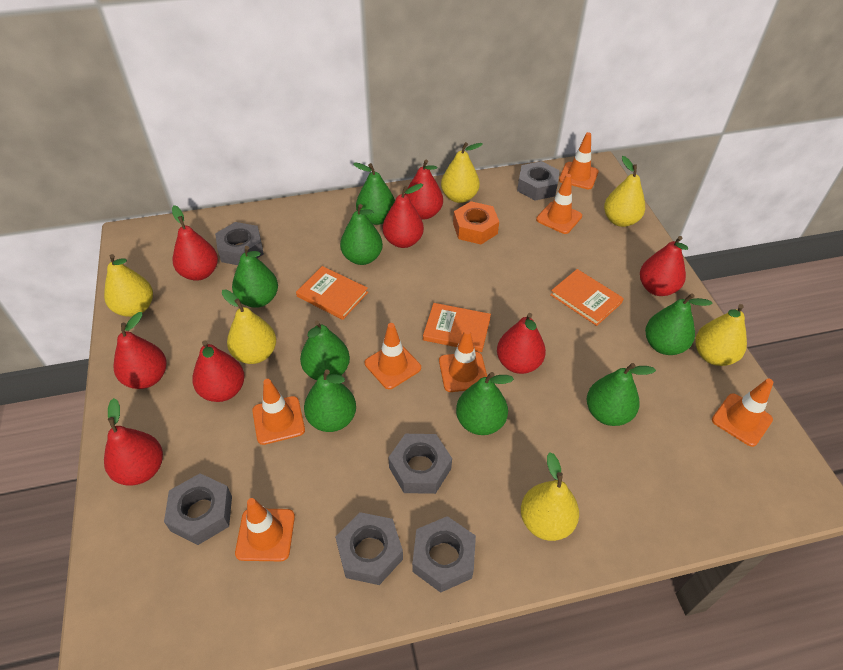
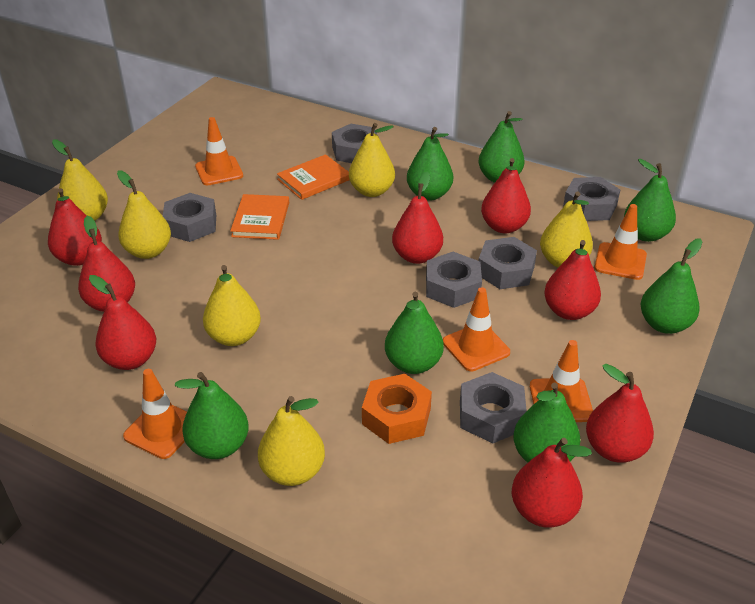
green pear: 8 -> 7
orange book: 3 -> 2
orange traffic cone: 7 -> 5

